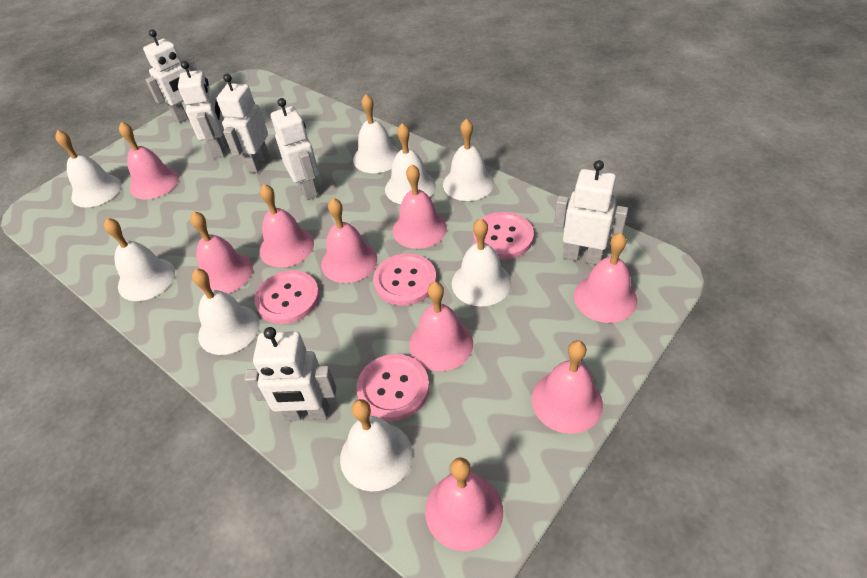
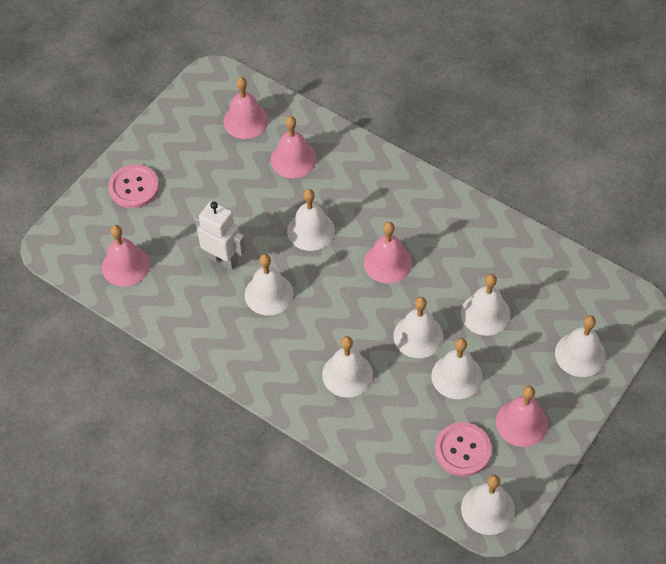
pink bell: 9 -> 5
pink button: 4 -> 2
white robot: 6 -> 1

